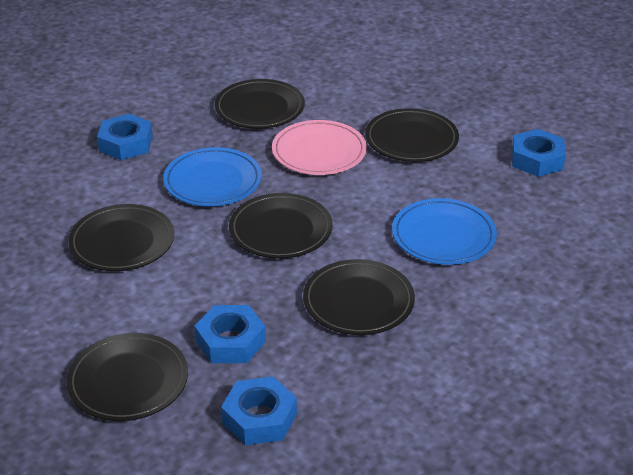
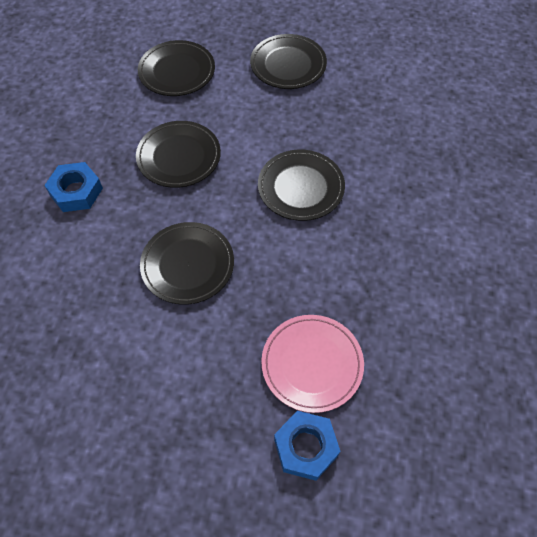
black plate: 6 -> 5
blue nut: 4 -> 2
blue plate: 2 -> 0

